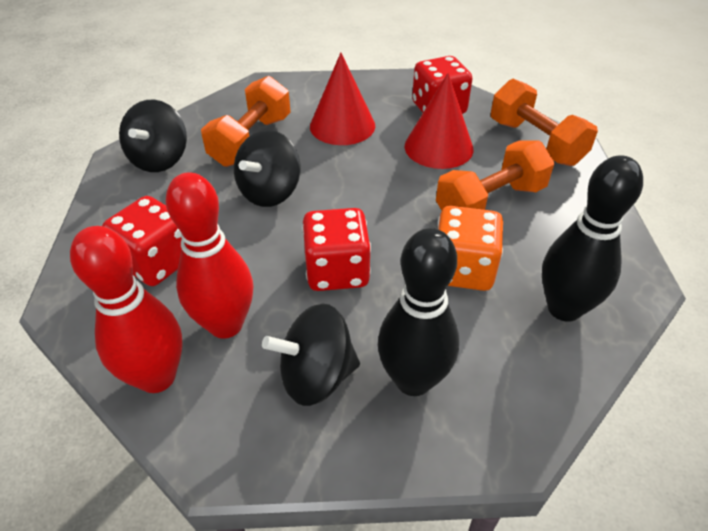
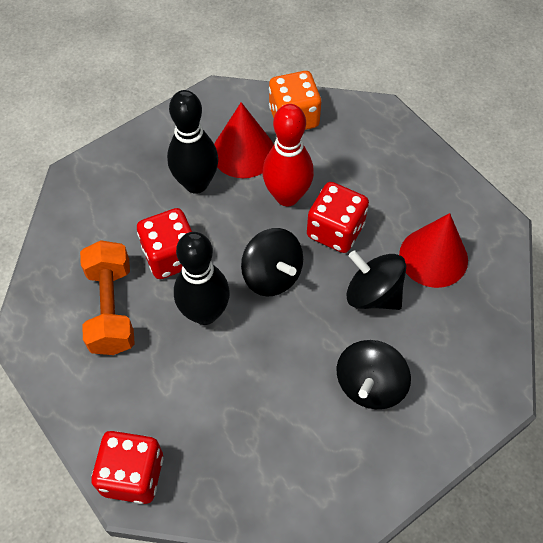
orange dumbbell: 3 -> 1
red bowling pin: 2 -> 1

